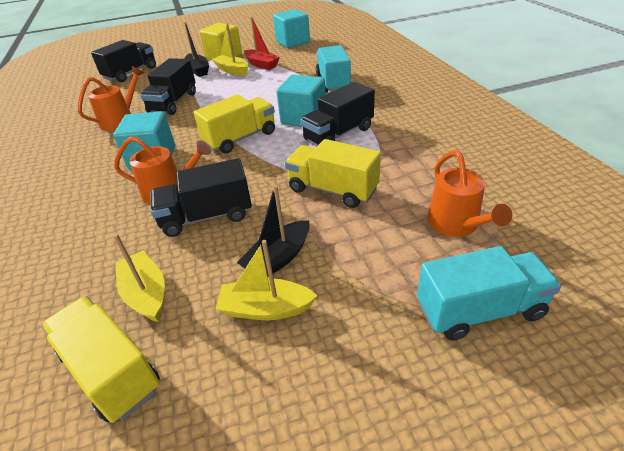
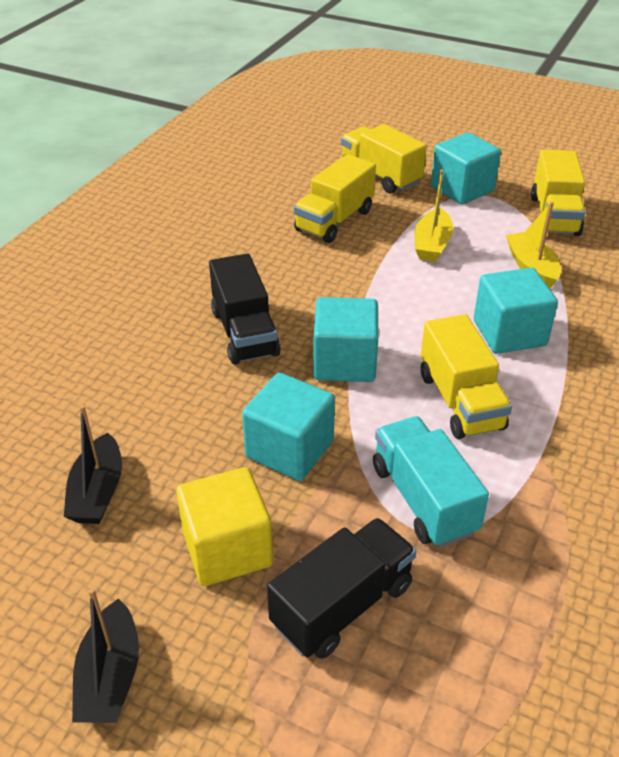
black truck: 4 -> 2
orange watering can: 3 -> 0
red boat: 1 -> 0
turquoise cube: 3 -> 4
turquoise truck: 2 -> 1
yellow boat: 3 -> 2
yellow truck: 3 -> 4

